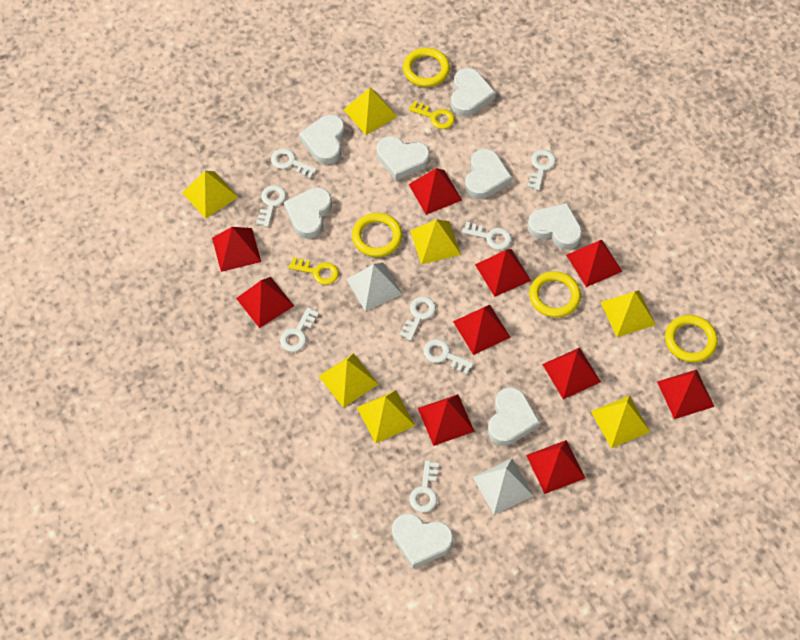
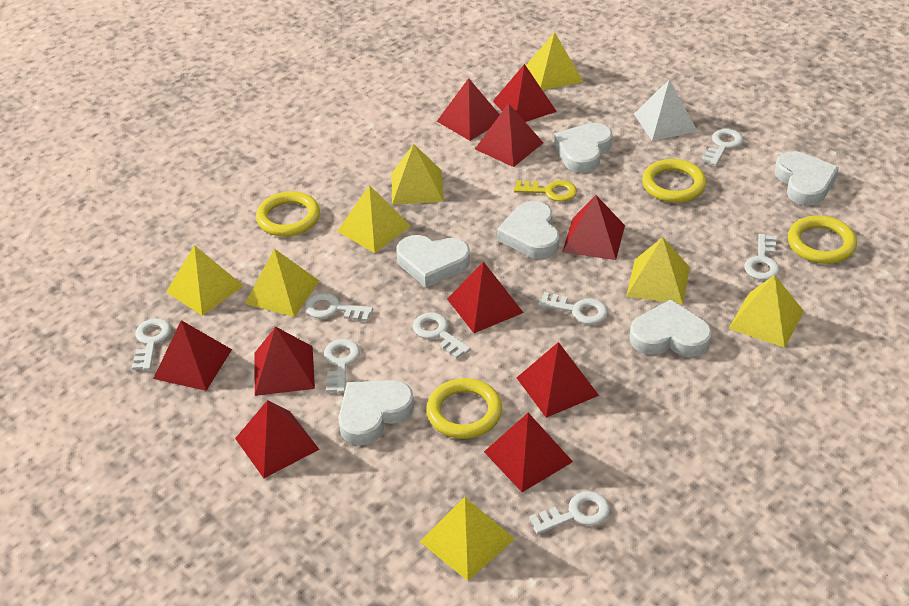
white heart: 8 -> 6
white pyramid: 2 -> 1
yellow key: 2 -> 1
yellow pyramid: 7 -> 8

